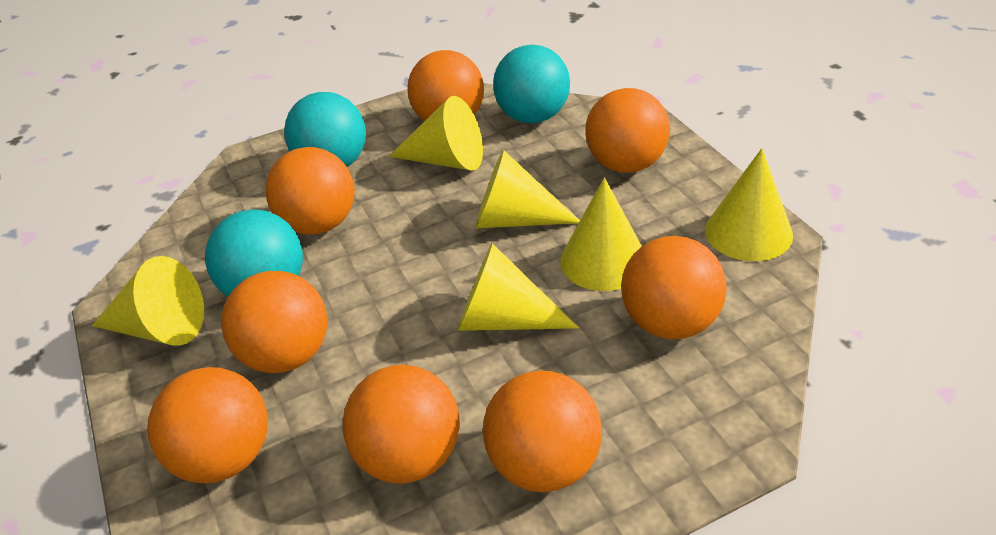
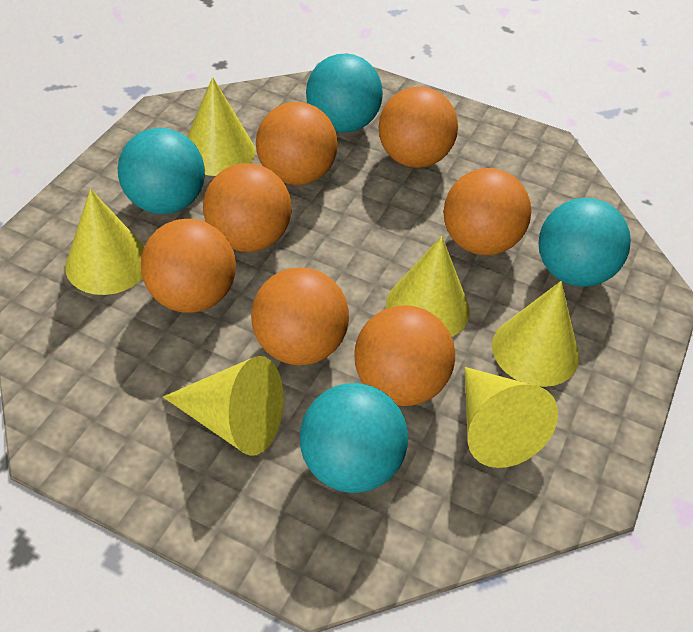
orange ball: 8 -> 7
turquoise ball: 3 -> 4

